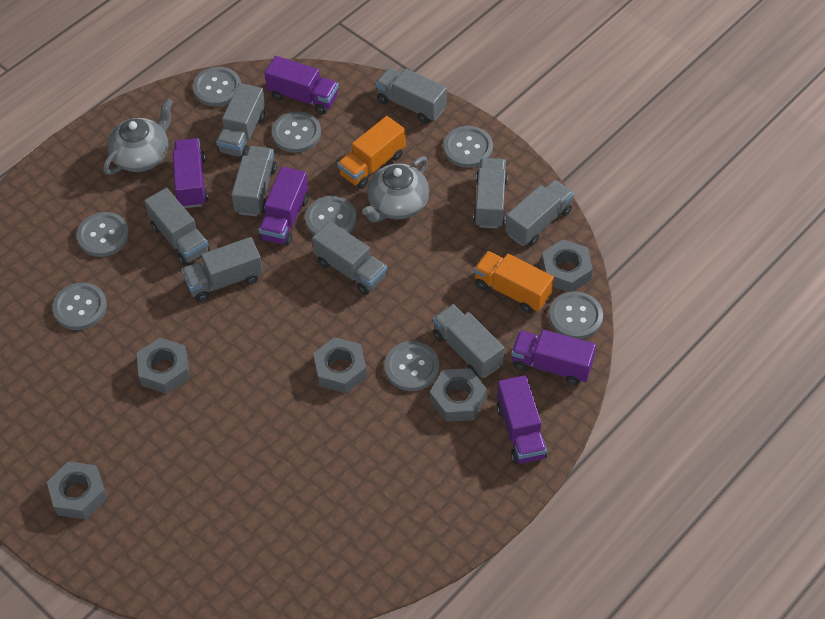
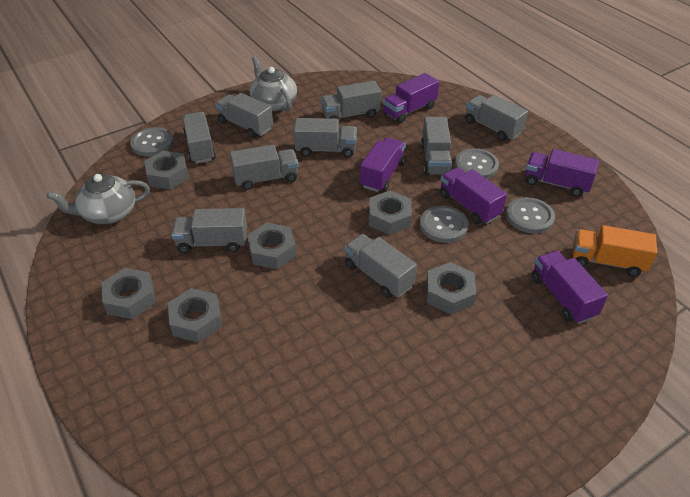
grey button: 8 -> 4
grey nut: 5 -> 6
orange truck: 2 -> 1

